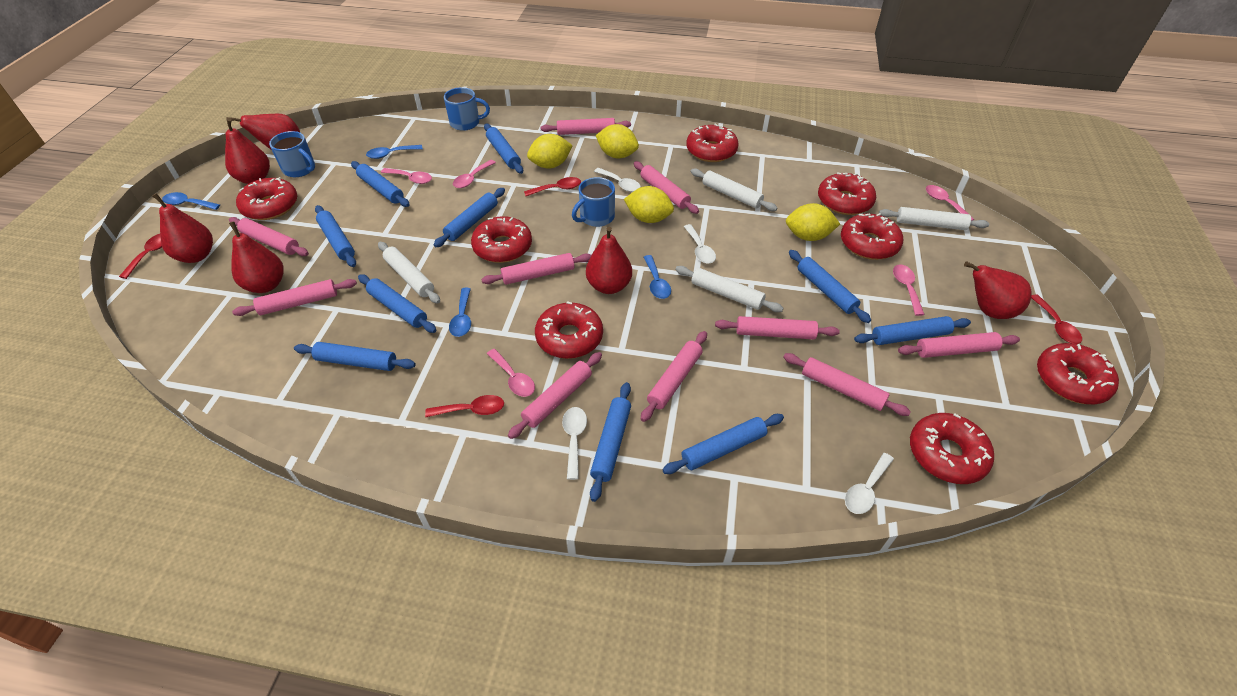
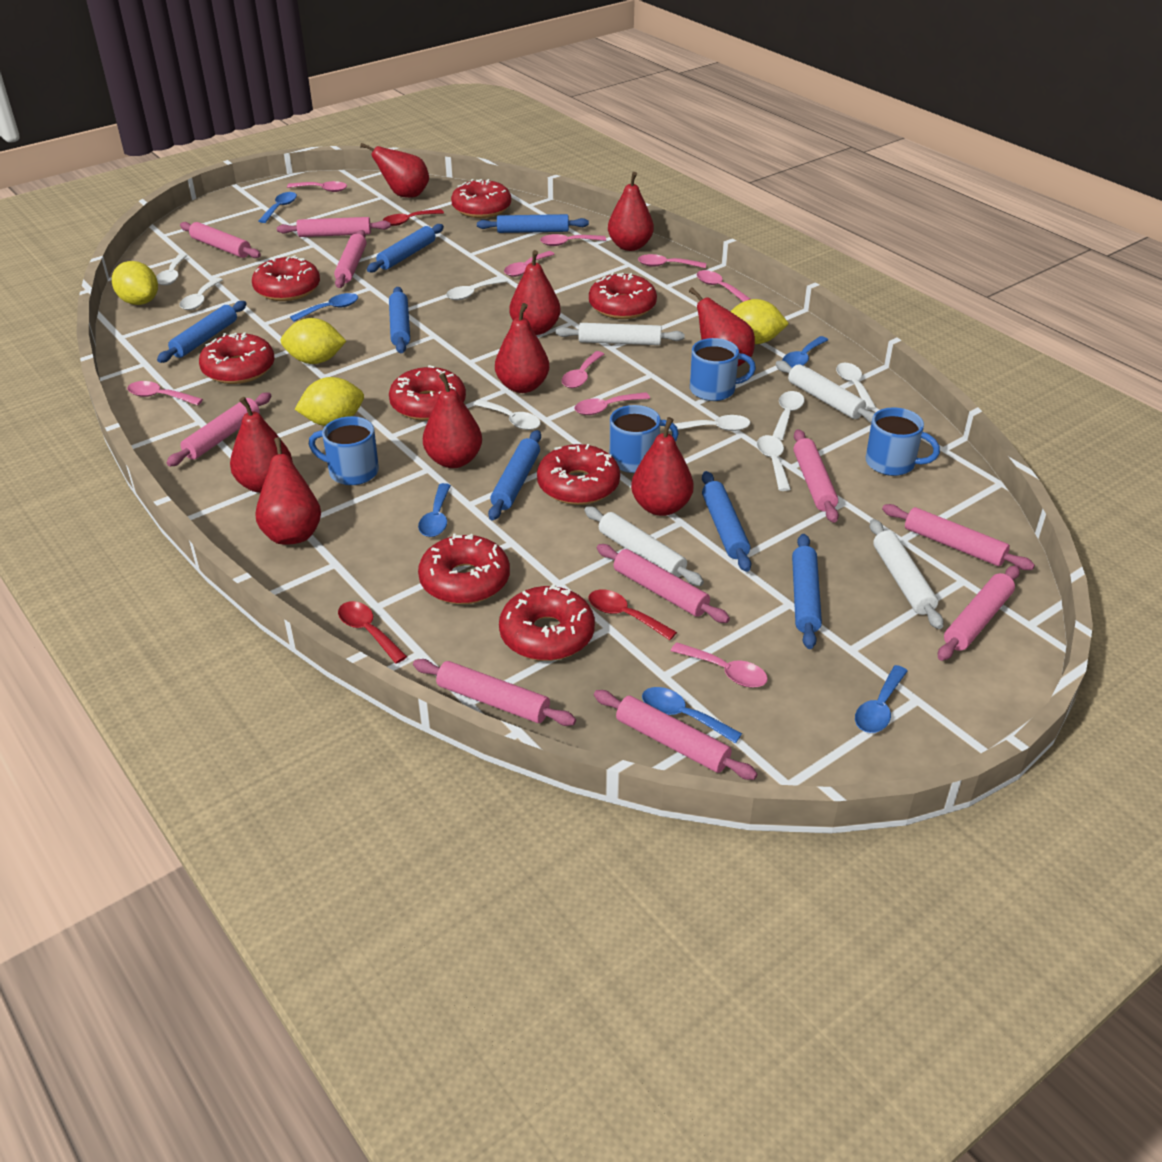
blue mug: 3 -> 4
blue rolling pin: 10 -> 7
blue spoon: 4 -> 6
pink spoon: 5 -> 9
red pear: 6 -> 9
red spoon: 4 -> 3
white spoon: 4 -> 8

